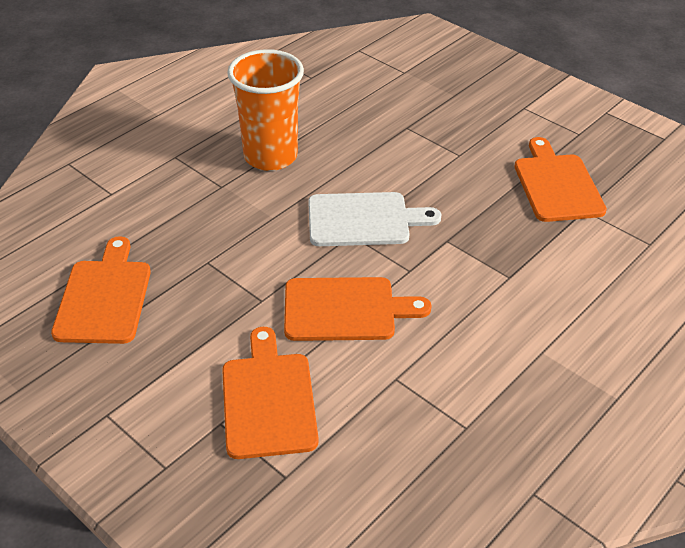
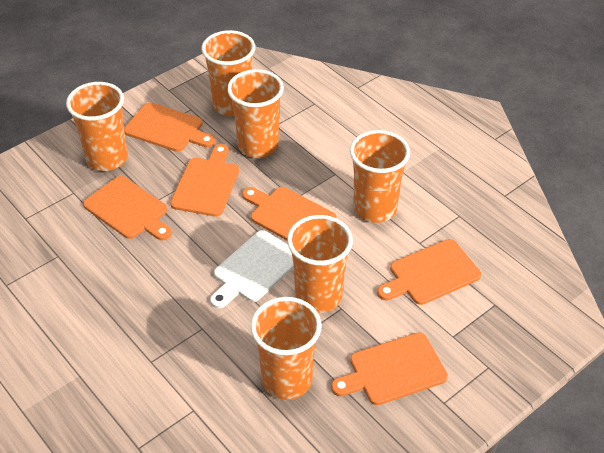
orange cup: 1 -> 6
orange cutting board: 4 -> 6

